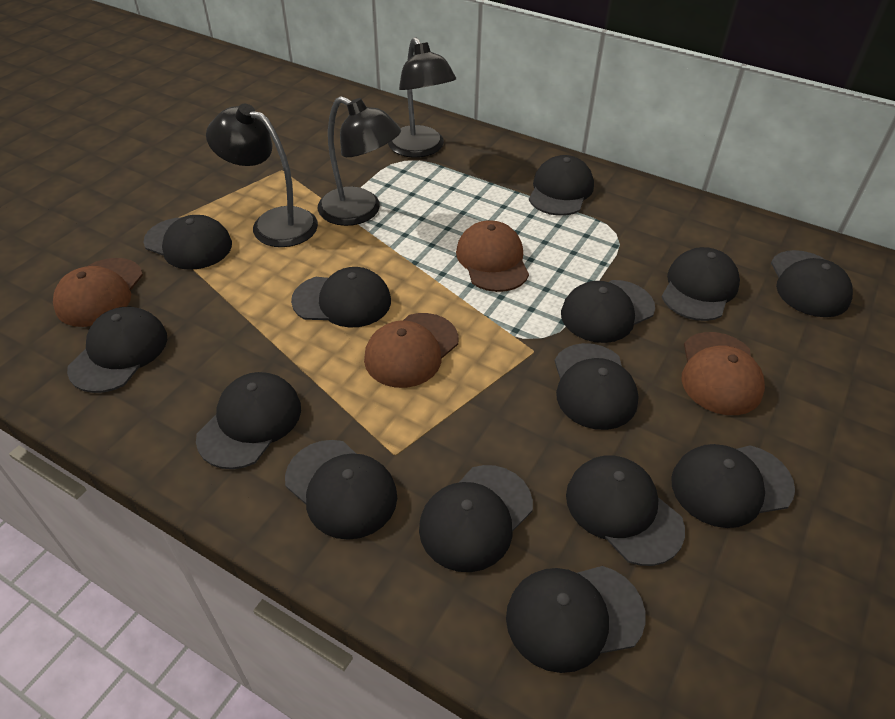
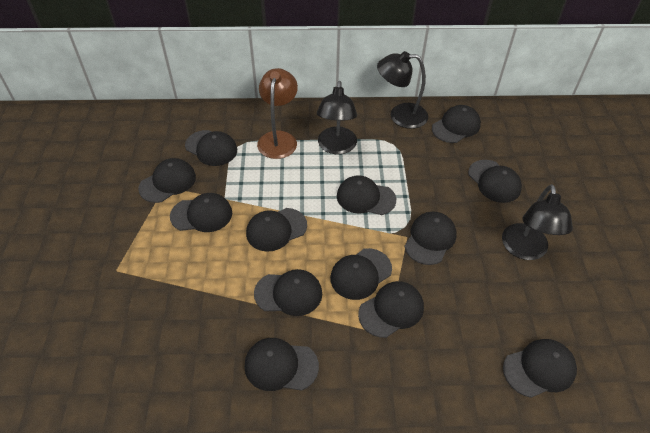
black cap: 14 -> 13
brown cap: 4 -> 0
brown lamp: 0 -> 1

